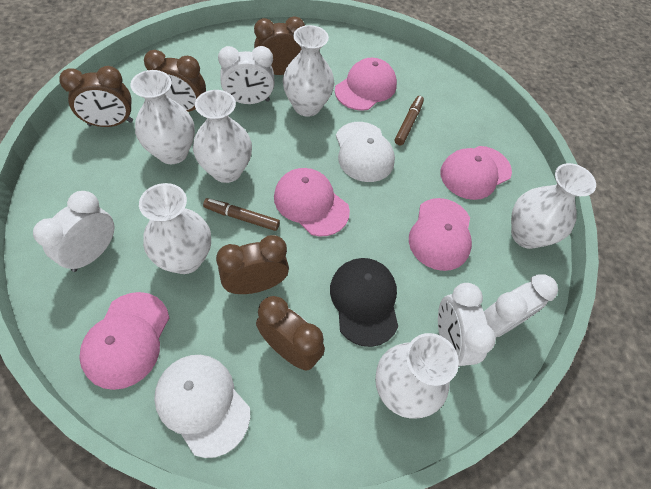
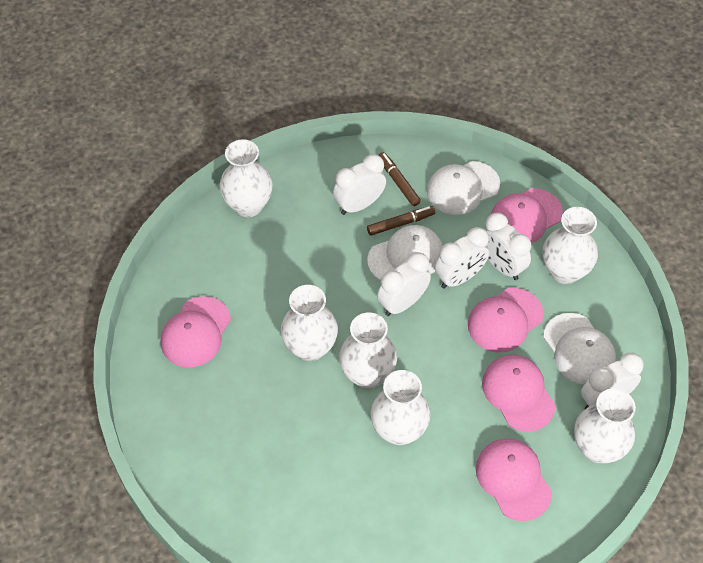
black cap: 1 -> 0
brown clock: 5 -> 0
white cap: 2 -> 3
white clock: 4 -> 5

